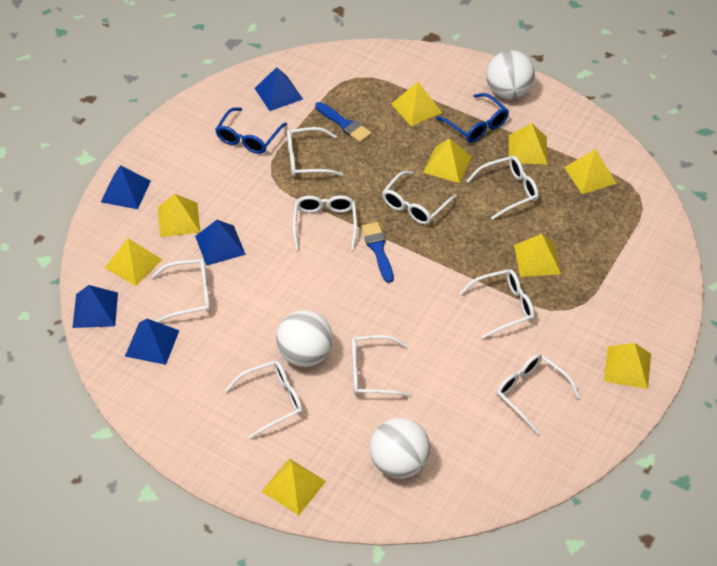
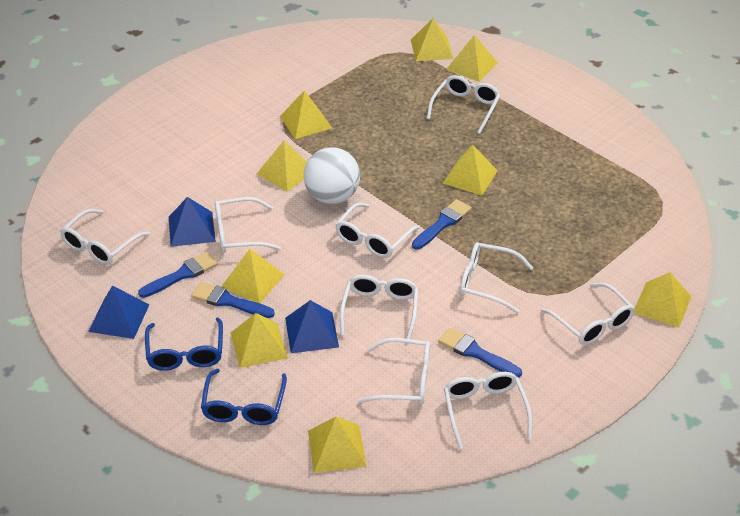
blue brush: 2 -> 4
blue pyramid: 5 -> 3
white ball: 3 -> 1

